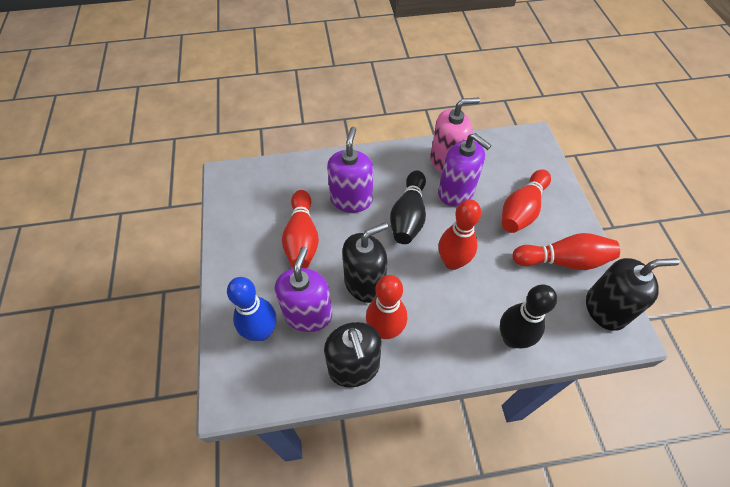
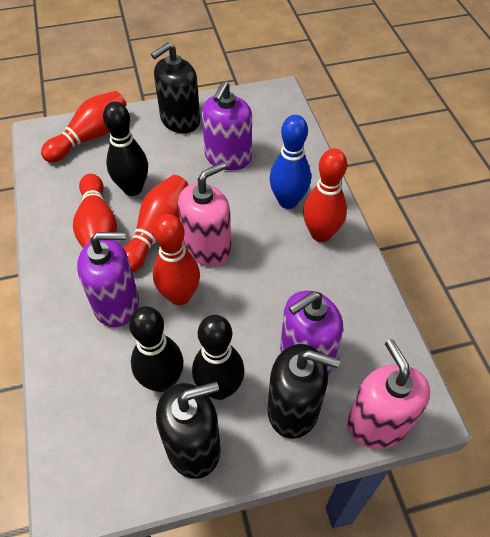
black bowling pin: 2 -> 3
pink soap dispenser: 1 -> 2

